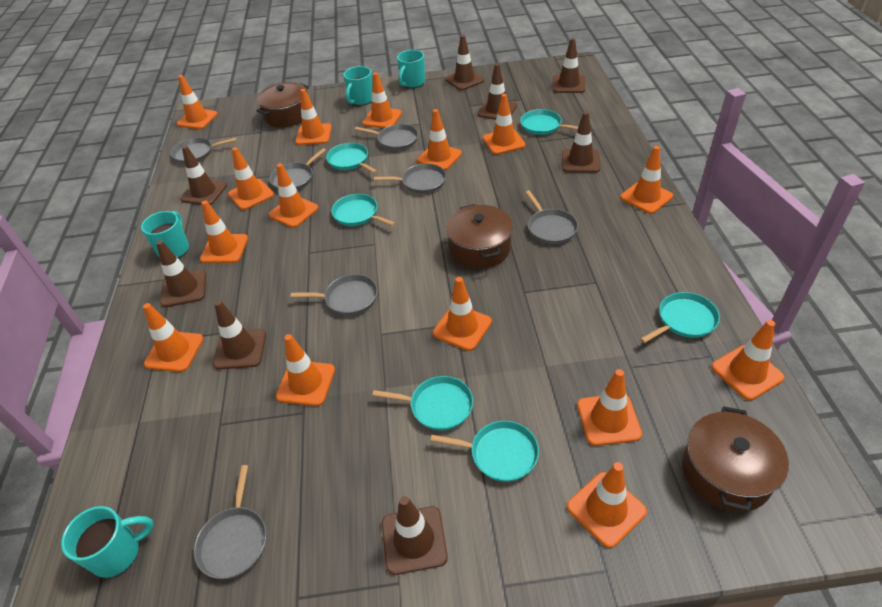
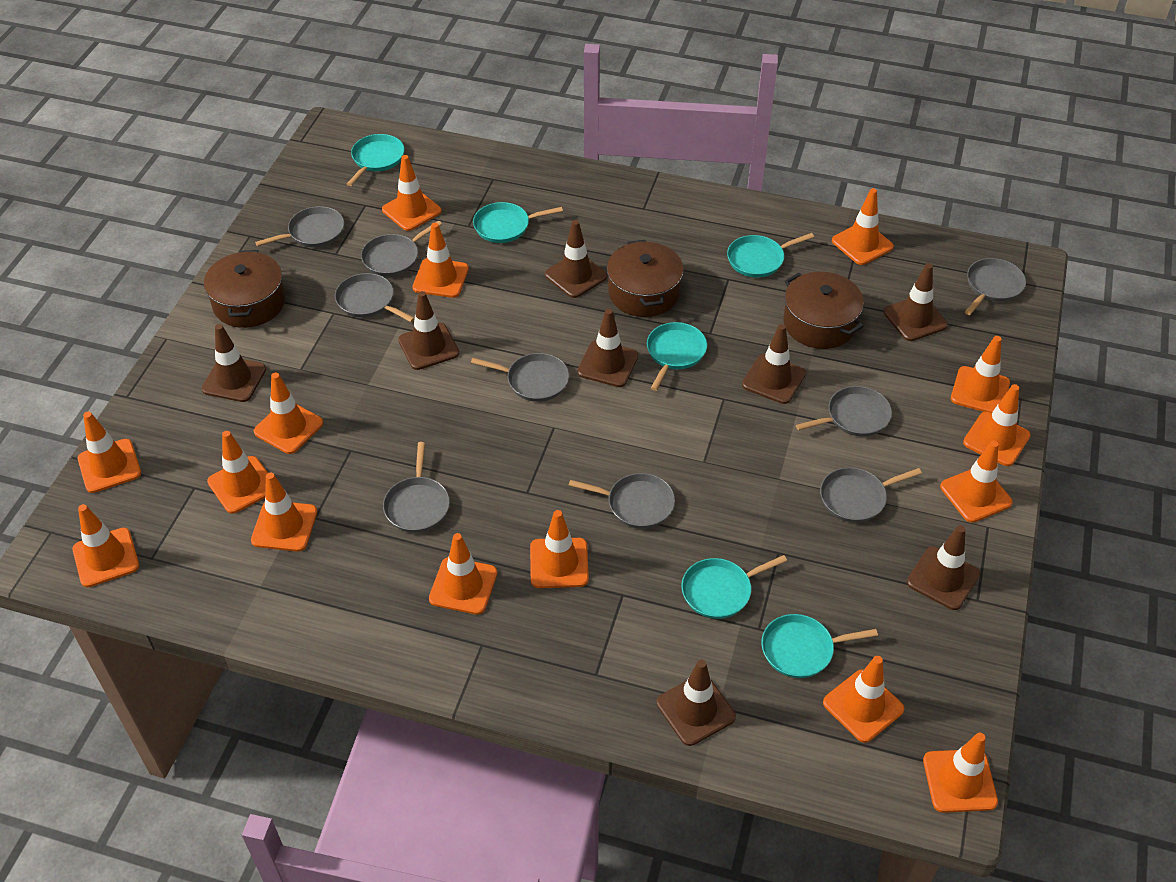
grey pan: 7 -> 9
turquoise mug: 4 -> 0

